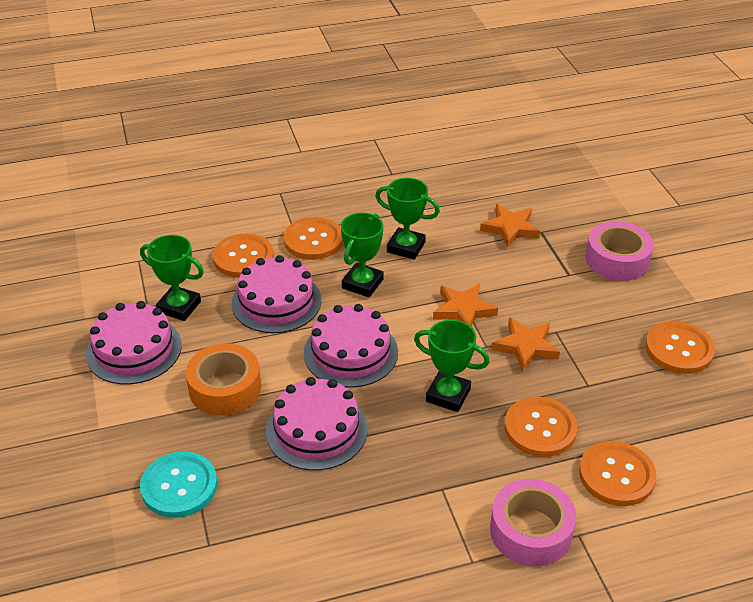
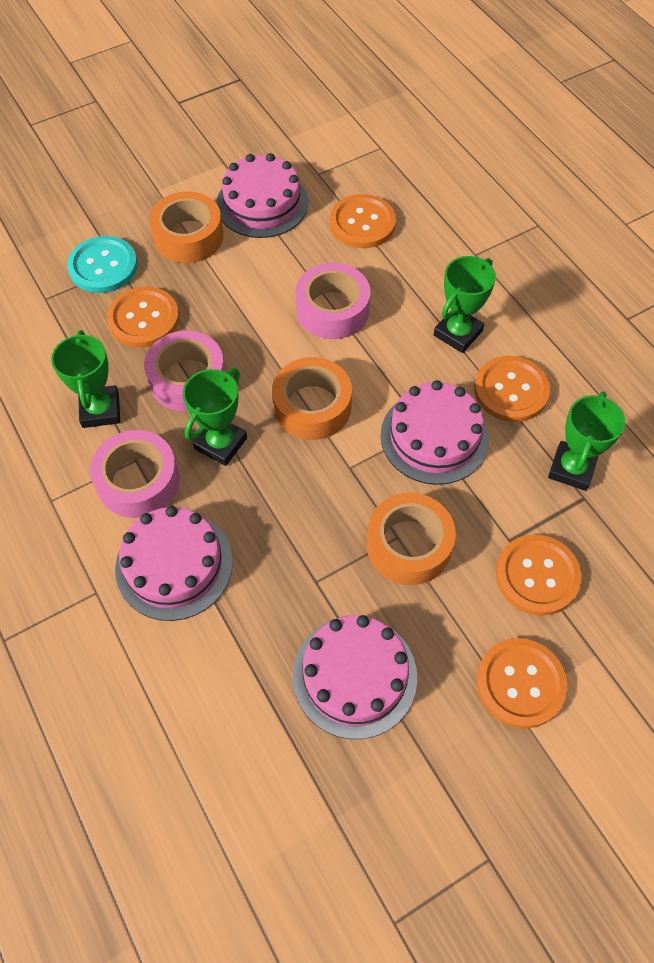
orange star: 3 -> 0
orange tape: 1 -> 3
pink tape: 2 -> 3

